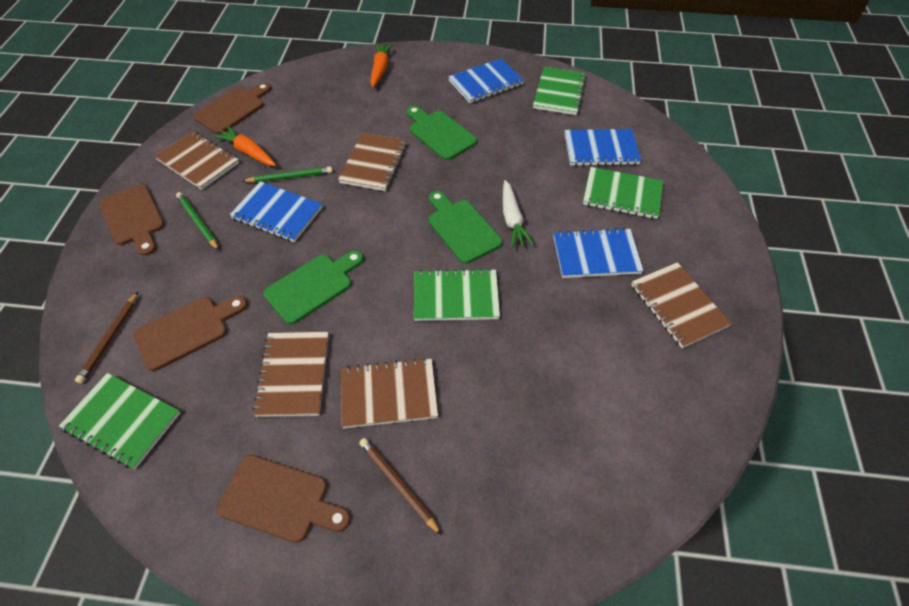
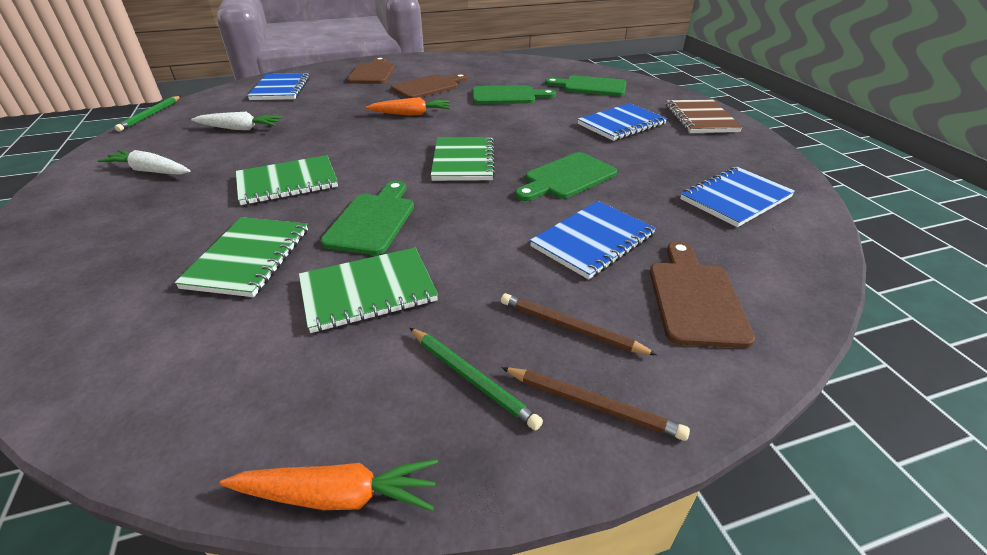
brown cutting board: 4 -> 3
brown notebook: 5 -> 1
green cutting board: 3 -> 4
white carrot: 1 -> 2

